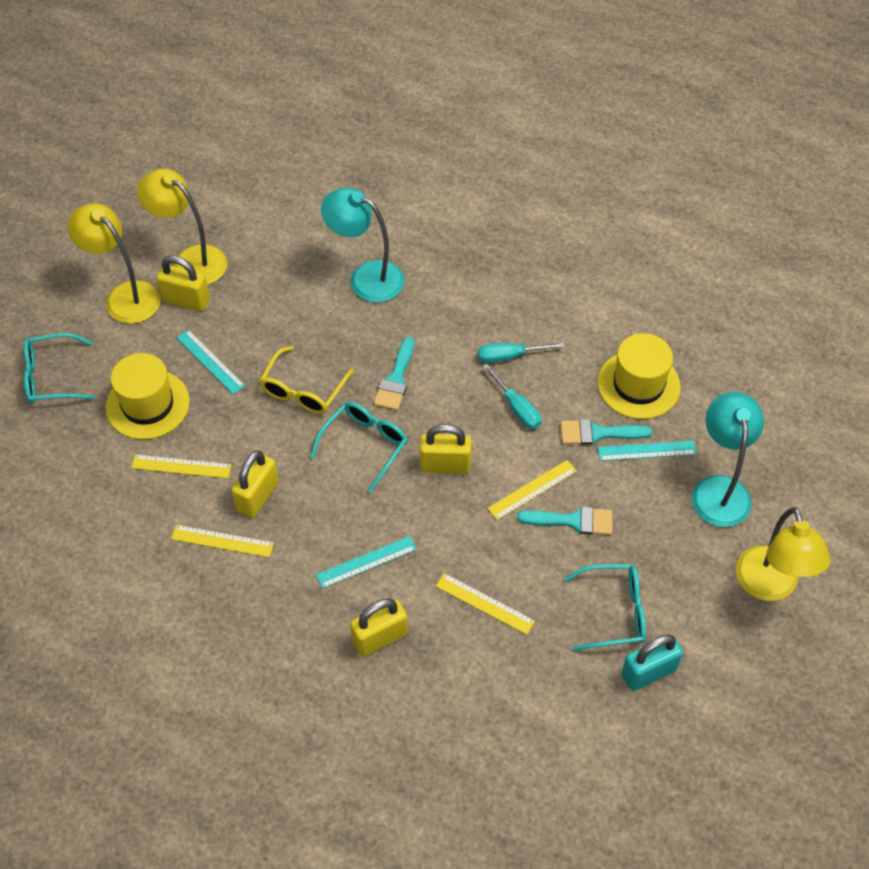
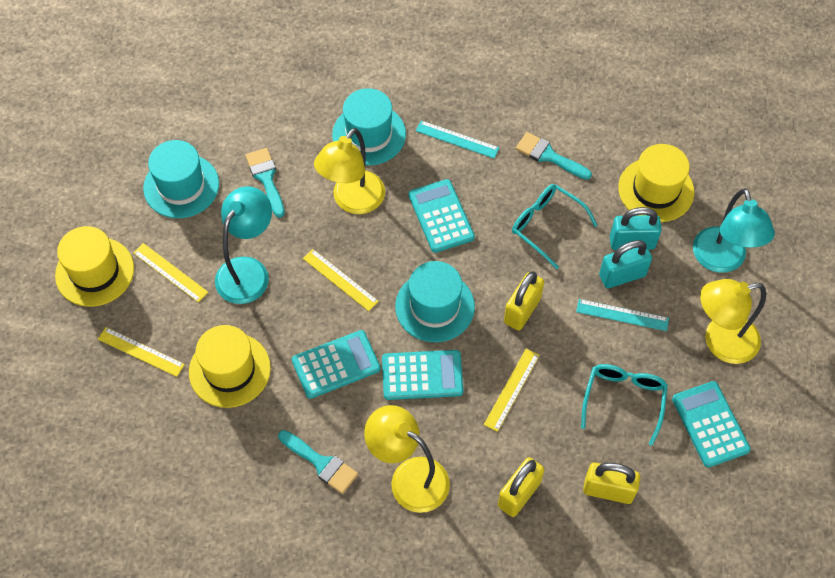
turquoise calculator: 0 -> 4
turquoise glasses: 3 -> 2
turquoise hat: 0 -> 3
turquoise padlock: 1 -> 2
turquoise ruler: 3 -> 2
turquoise screwdriver: 2 -> 0
yellow glasses: 1 -> 0
yellow hat: 2 -> 3
yellow padlock: 4 -> 3

